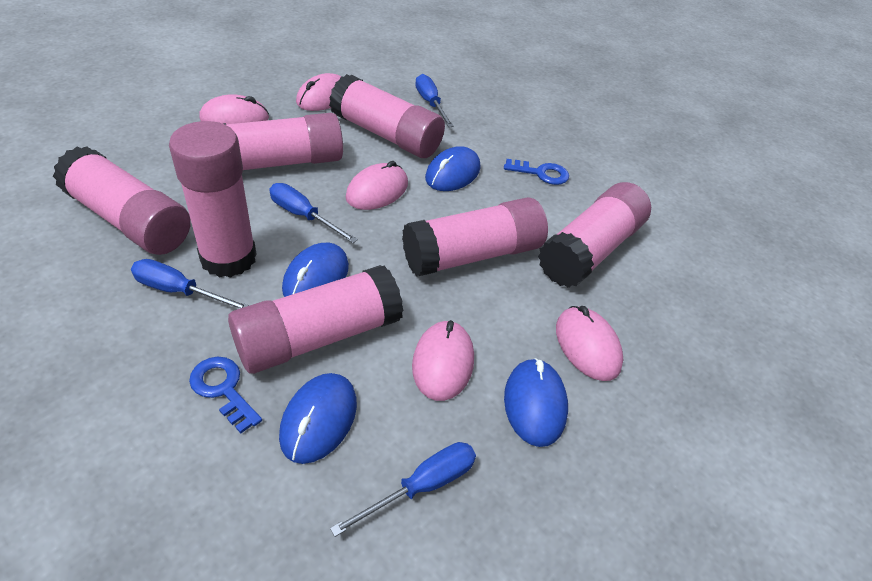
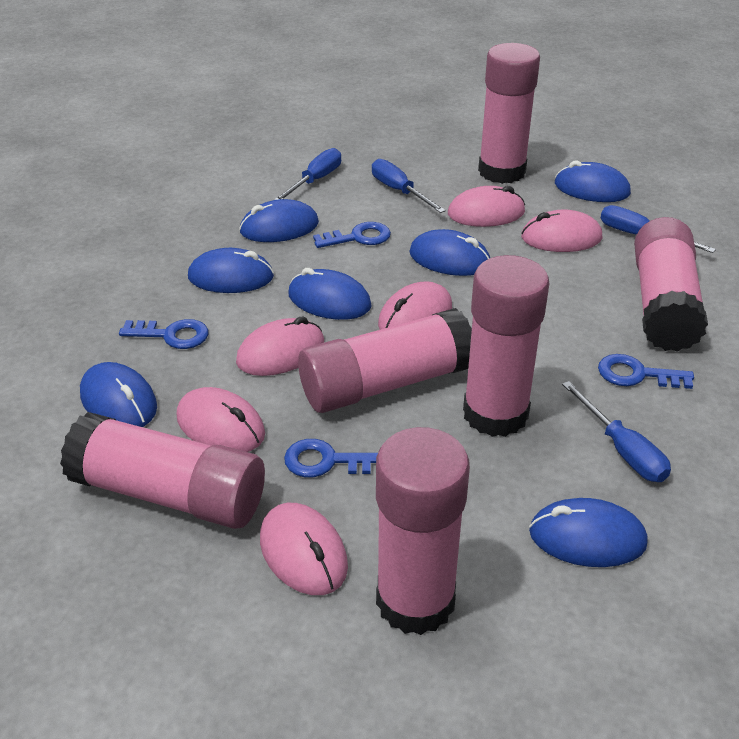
blue key: 2 -> 4
blue mouse: 4 -> 7
pink glue stick: 7 -> 6
pink mouse: 5 -> 6

